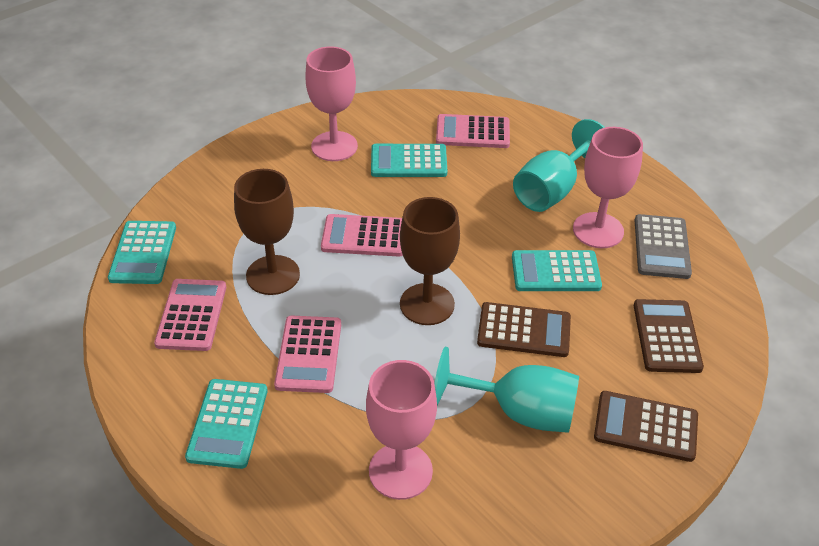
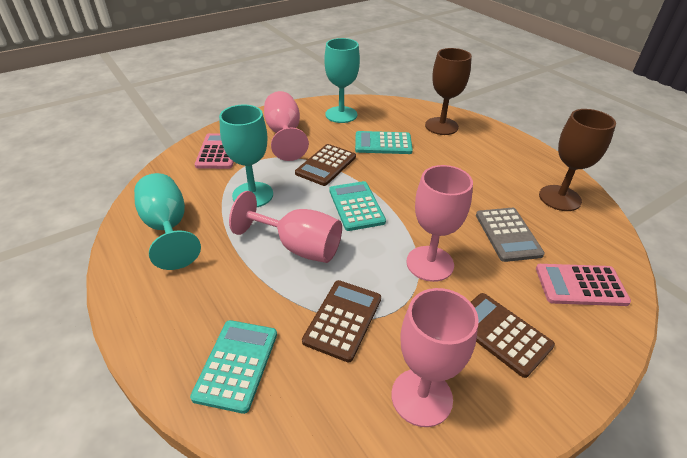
pink calculator: 4 -> 2
pink goblet: 3 -> 4
turquoise calculator: 4 -> 3
turquoise goblet: 2 -> 3

